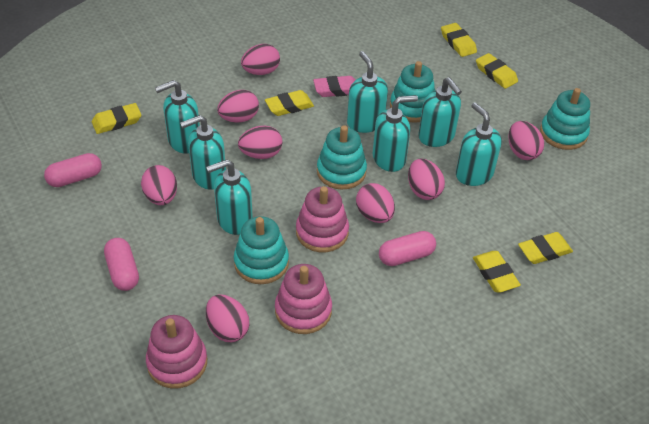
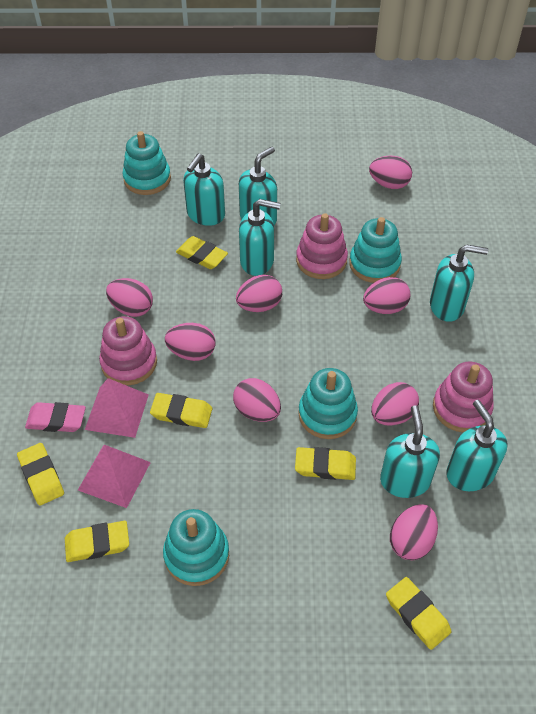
pink capsule: 3 -> 0
pink pyramid: 0 -> 2
turquoise soap dispenser: 7 -> 6

